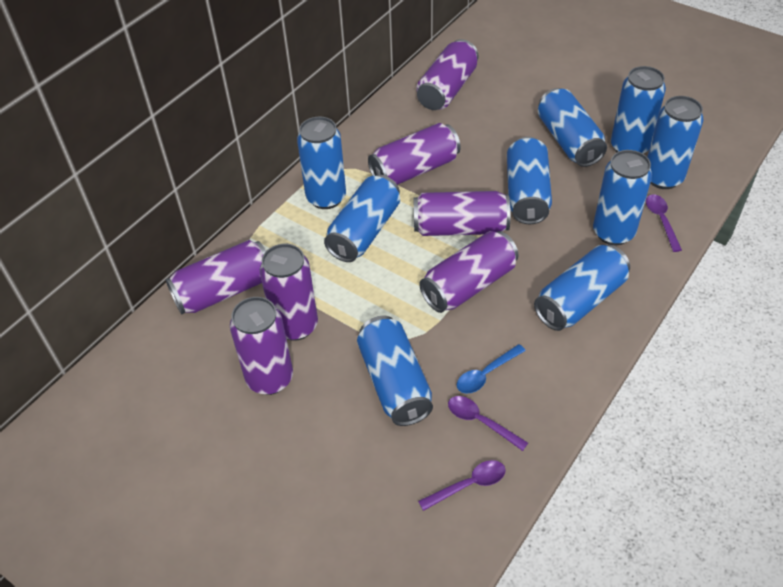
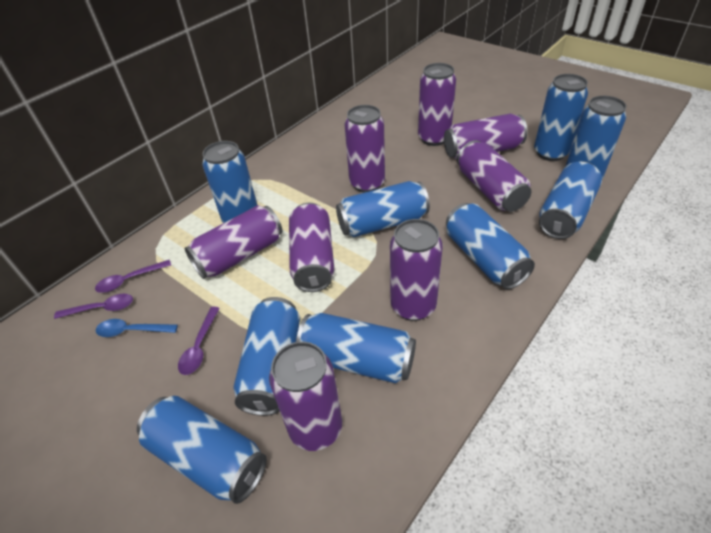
purple can: 7 -> 8

